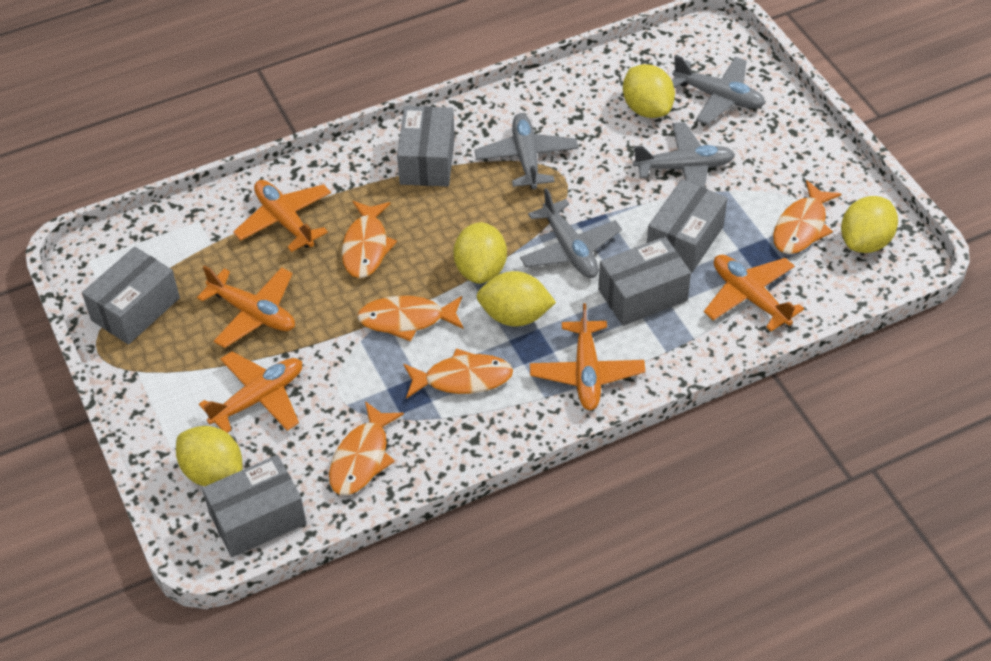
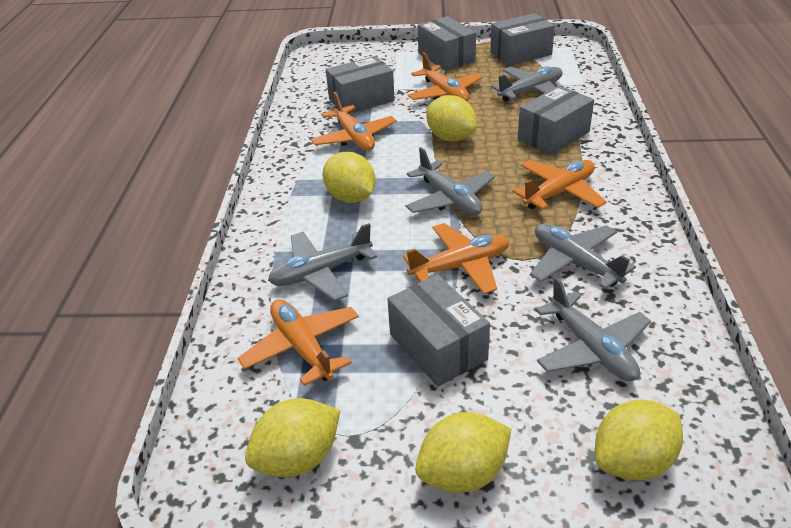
grey plane: 4 -> 5
orange fish: 5 -> 0

